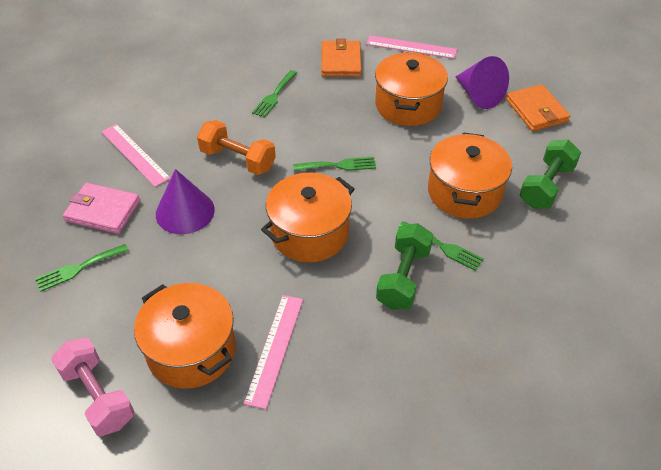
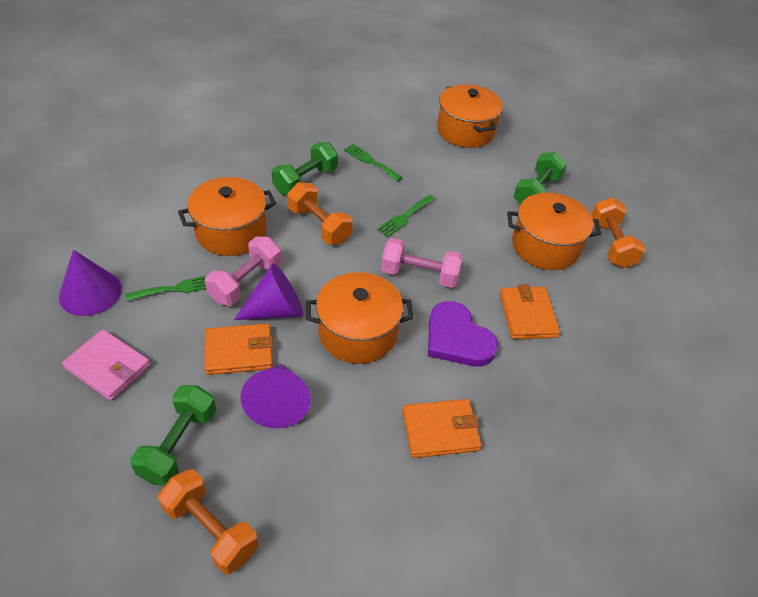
green dumbbell: 2 -> 3
green fork: 4 -> 3
orange dumbbell: 1 -> 3
orange wallet: 2 -> 3
pink dumbbell: 1 -> 2
pink ruler: 3 -> 0
purple cone: 2 -> 3
purple heart: 0 -> 1

